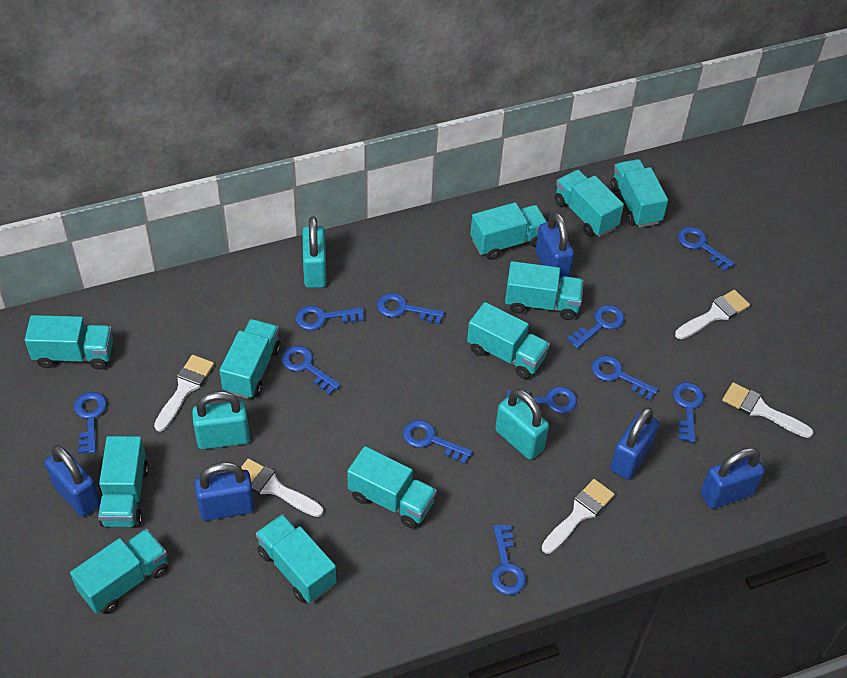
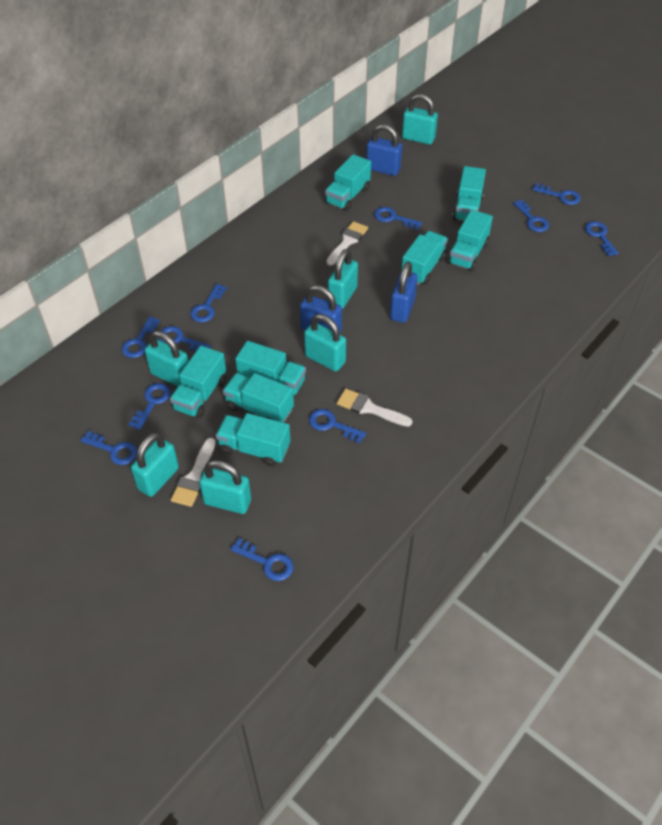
blue padlock: 5 -> 3
turquoise padlock: 3 -> 6
turquoise truck: 11 -> 8
white brush: 5 -> 3

